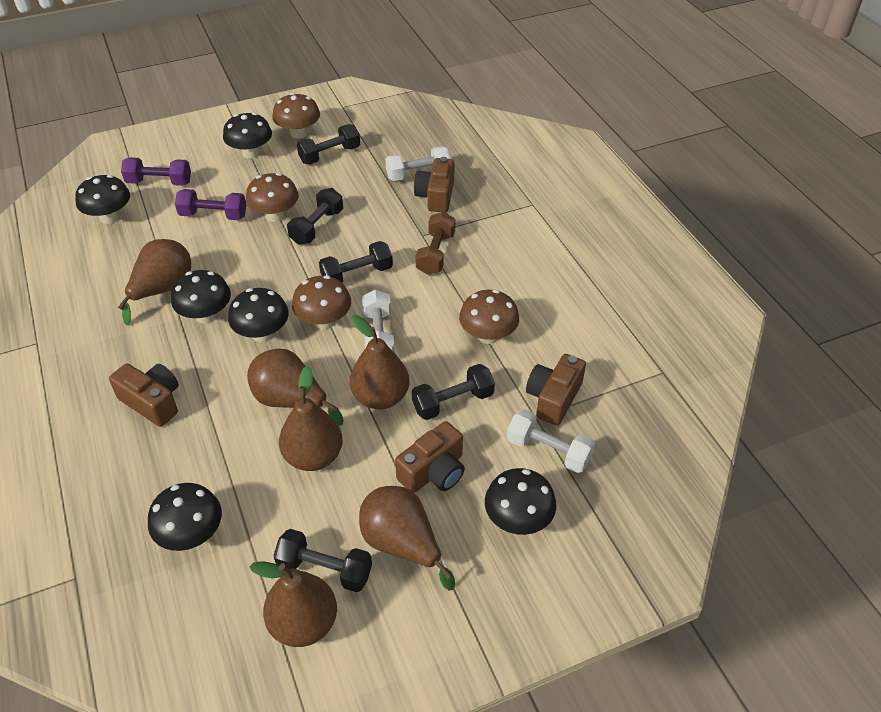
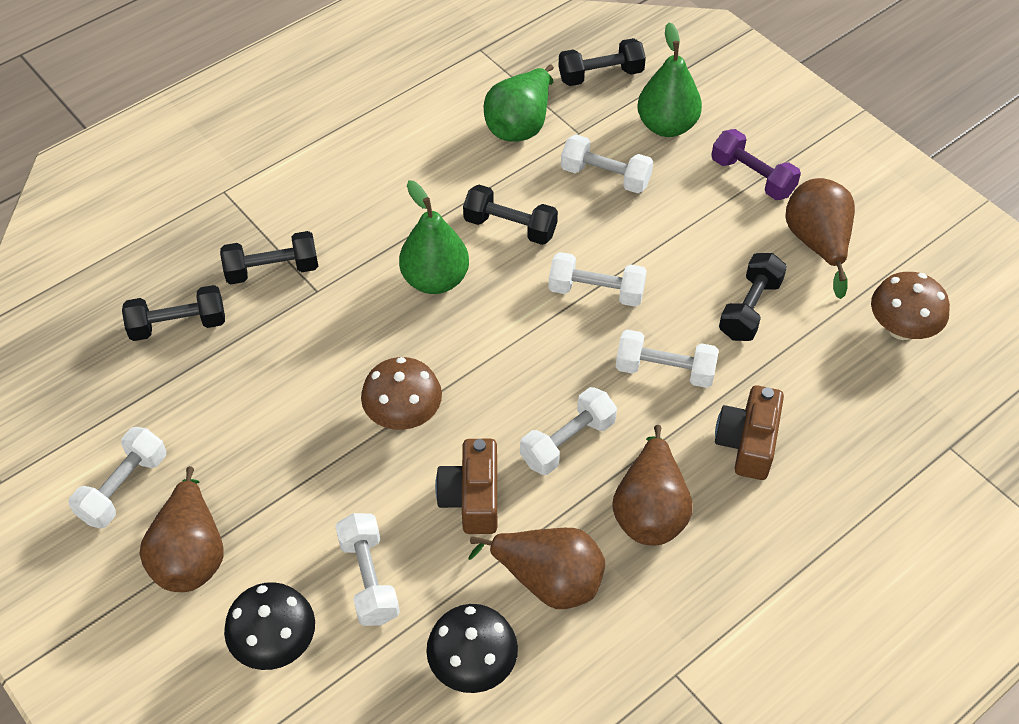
black mushroom: 6 -> 2
brown camera: 4 -> 2
brown dumbbell: 1 -> 0
brown mushroom: 4 -> 2
brown pear: 6 -> 4
green pear: 0 -> 3
purple dumbbell: 2 -> 1
white dumbbell: 3 -> 6

